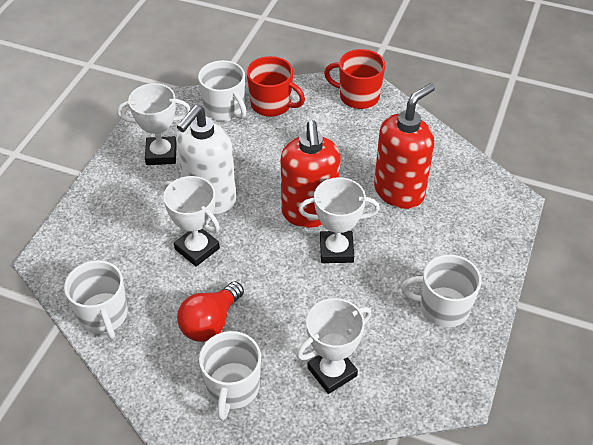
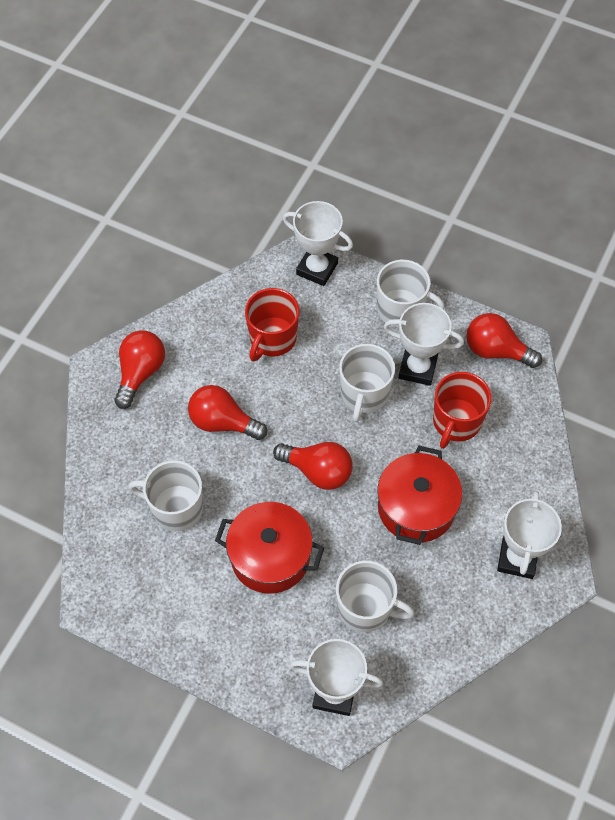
red light bulb: 1 -> 4
red pot: 0 -> 2
red soap dispenser: 2 -> 0
white soap dispenser: 1 -> 0

